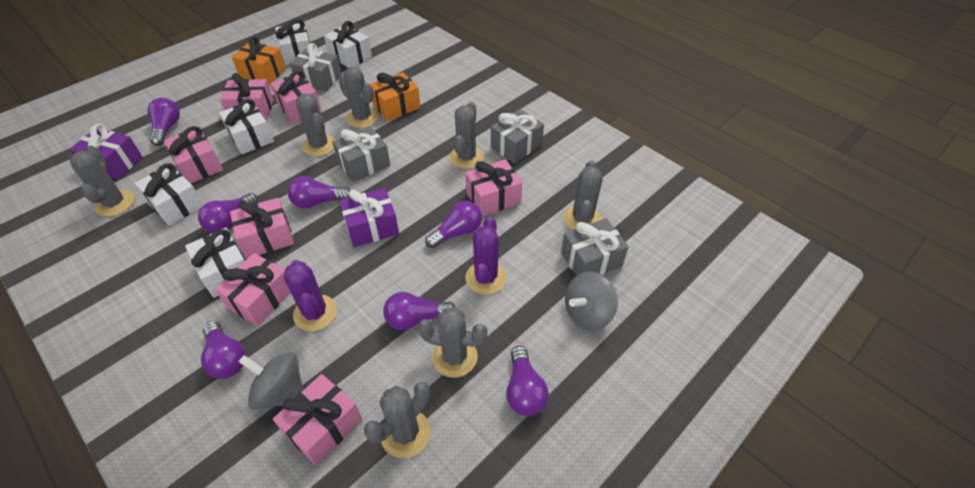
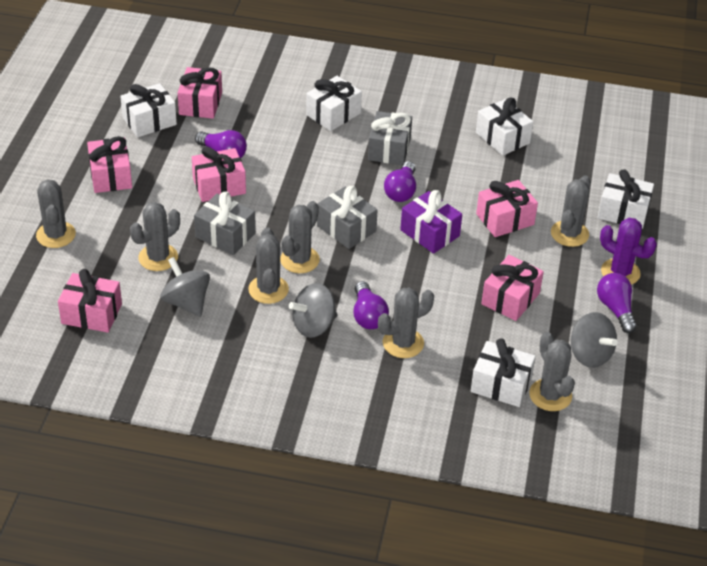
grey gift: 4 -> 3
grey spinning top: 2 -> 3
orange gift: 2 -> 0
pink gift: 7 -> 6
purple cactus: 2 -> 1
purple gift: 2 -> 1
purple light bulb: 7 -> 4

